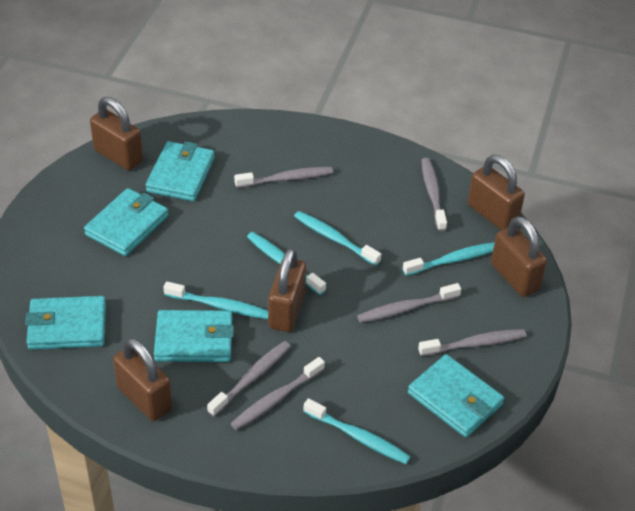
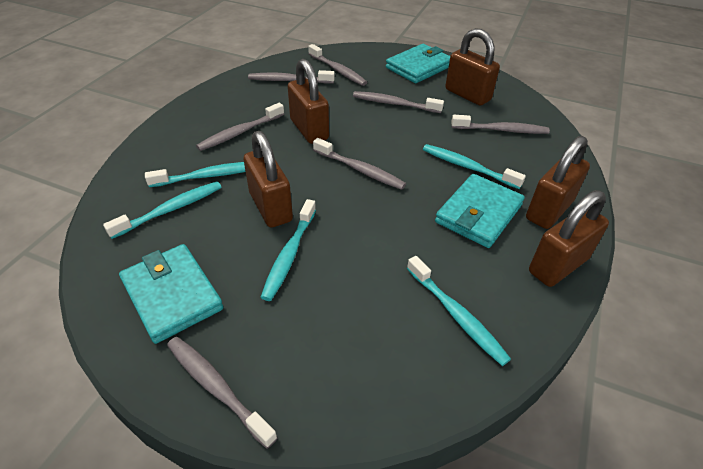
grey toothbrush: 6 -> 7
turquoise wallet: 5 -> 3

